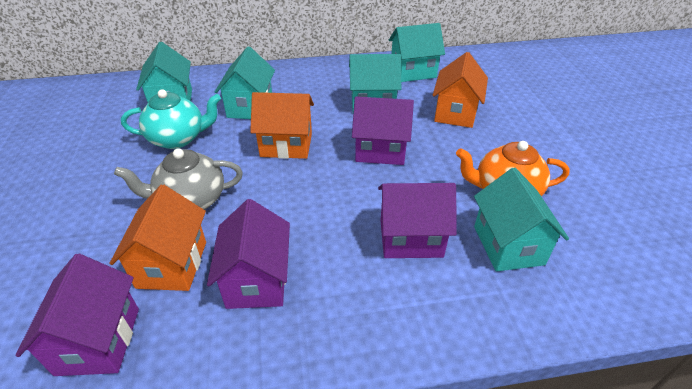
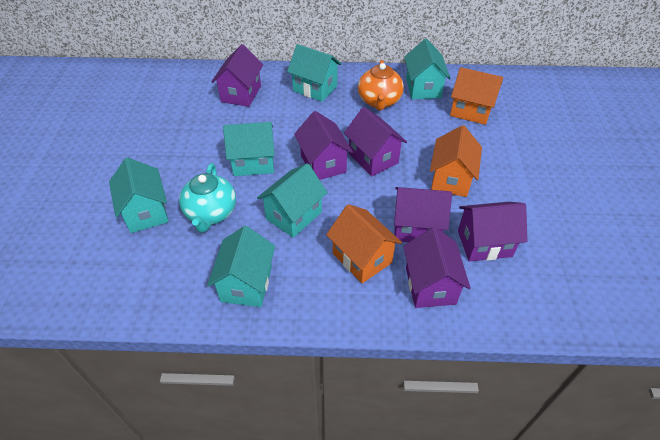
grey teapot: 1 -> 0
purple house: 4 -> 6
turquoise house: 5 -> 6

